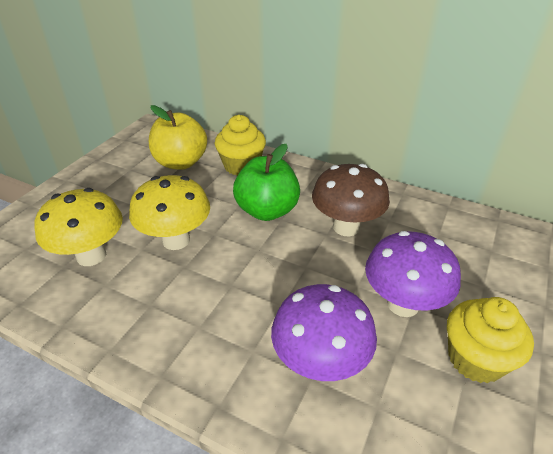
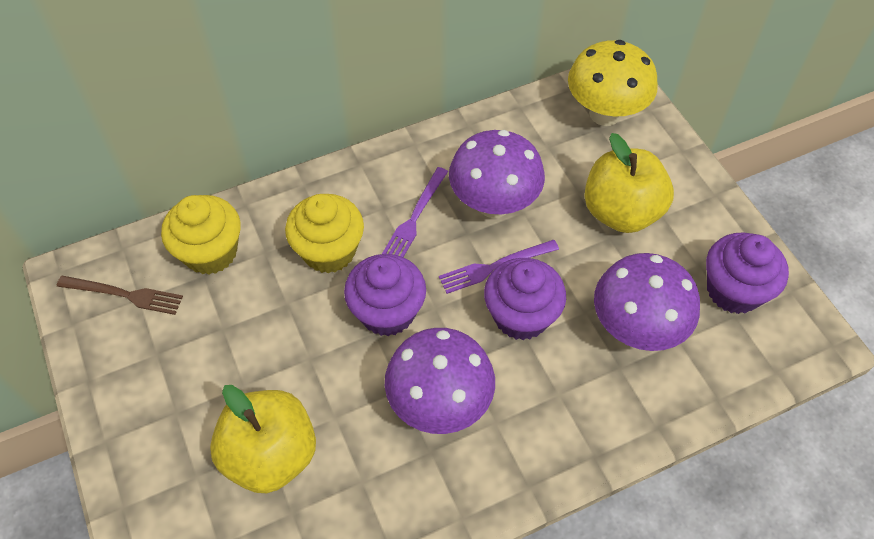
brown fork: 0 -> 1
brown mushroom: 1 -> 0
green apple: 1 -> 0
purple cupcake: 0 -> 3
purple fork: 0 -> 2
purple mushroom: 2 -> 3
yellow apple: 1 -> 2
yellow mushroom: 2 -> 1

